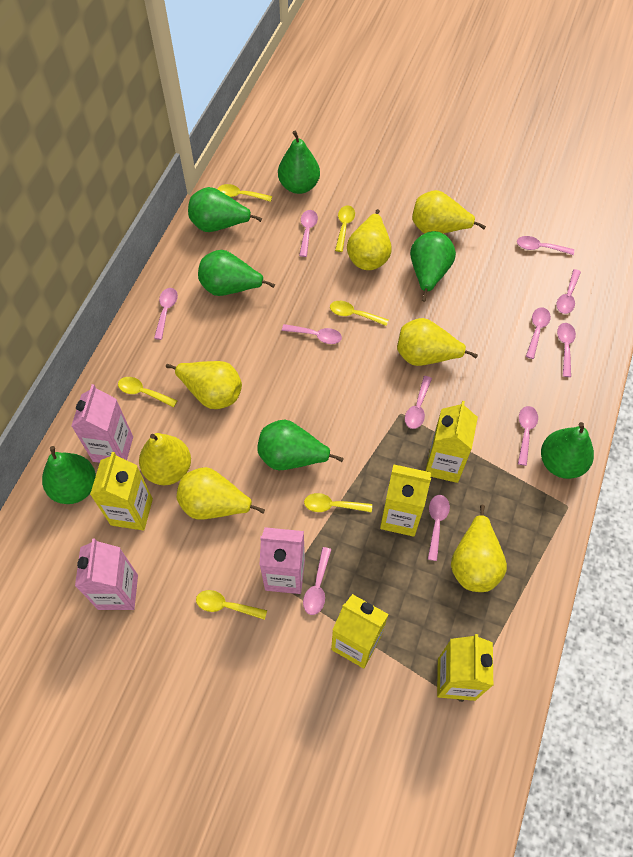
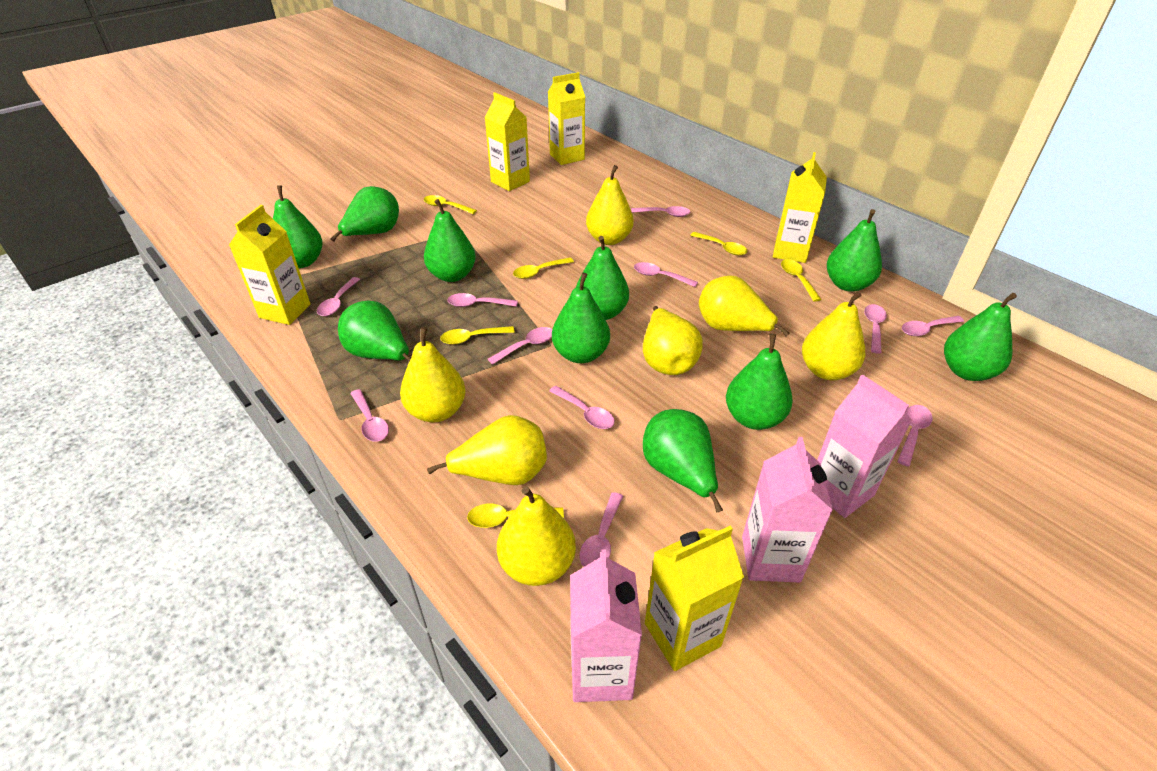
green pear: 7 -> 10

